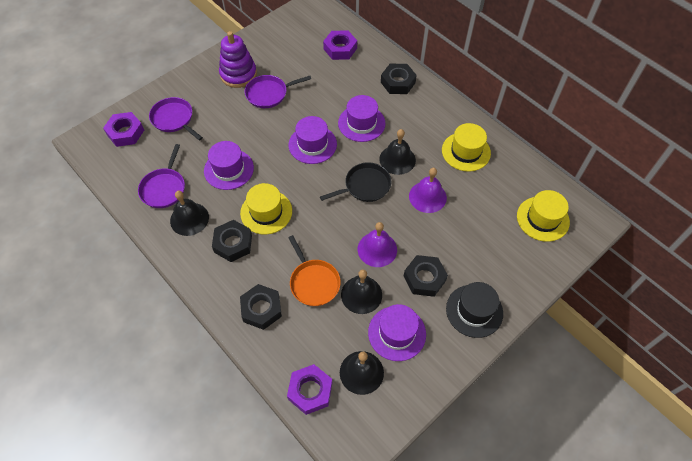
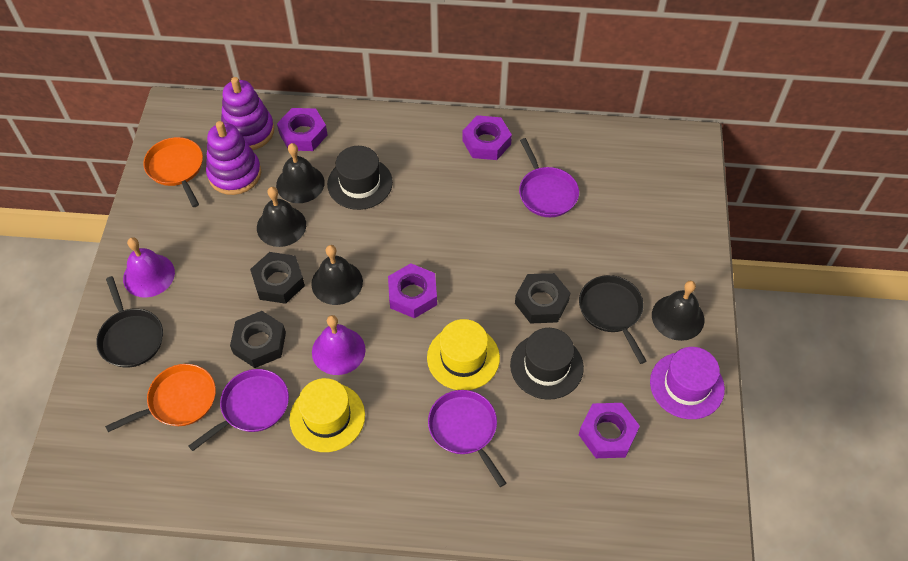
black hat: 1 -> 2
black nut: 4 -> 3
black pan: 1 -> 2
orange pan: 1 -> 2
purple hat: 4 -> 1
purple nut: 3 -> 4
purple stacking toy: 1 -> 2
yellow hat: 3 -> 2

